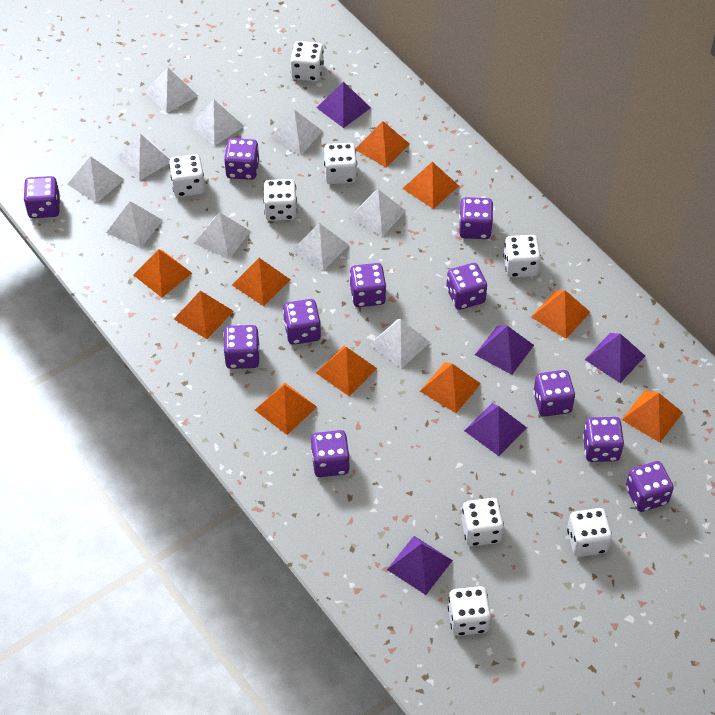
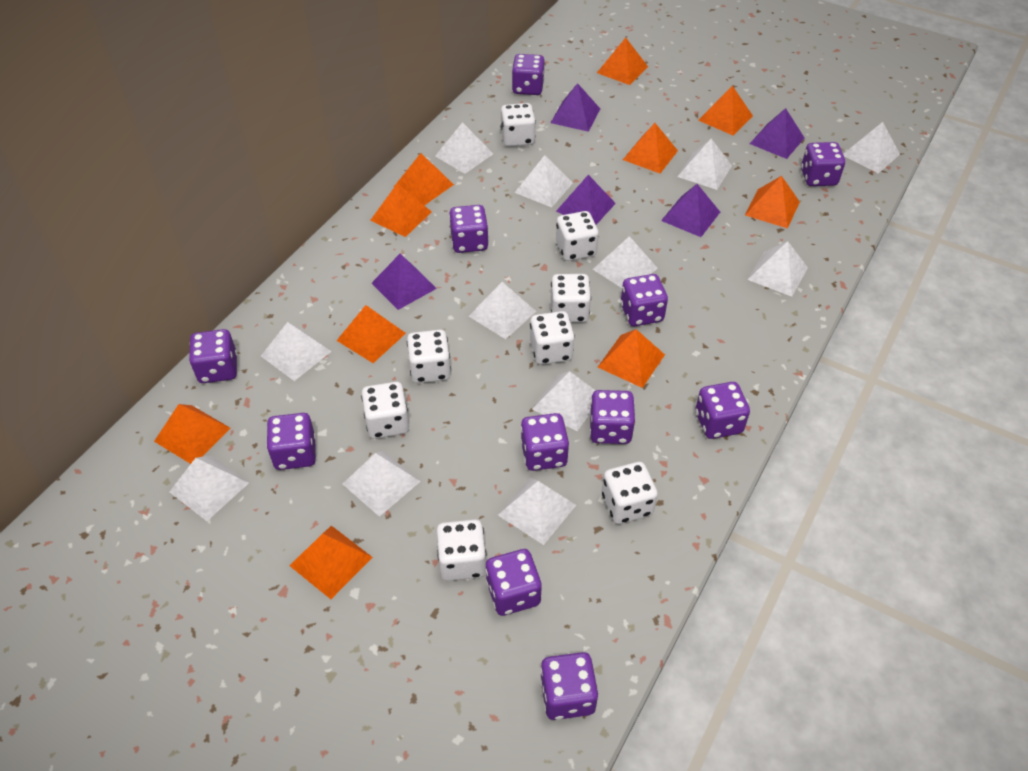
white pyramid: 10 -> 12

